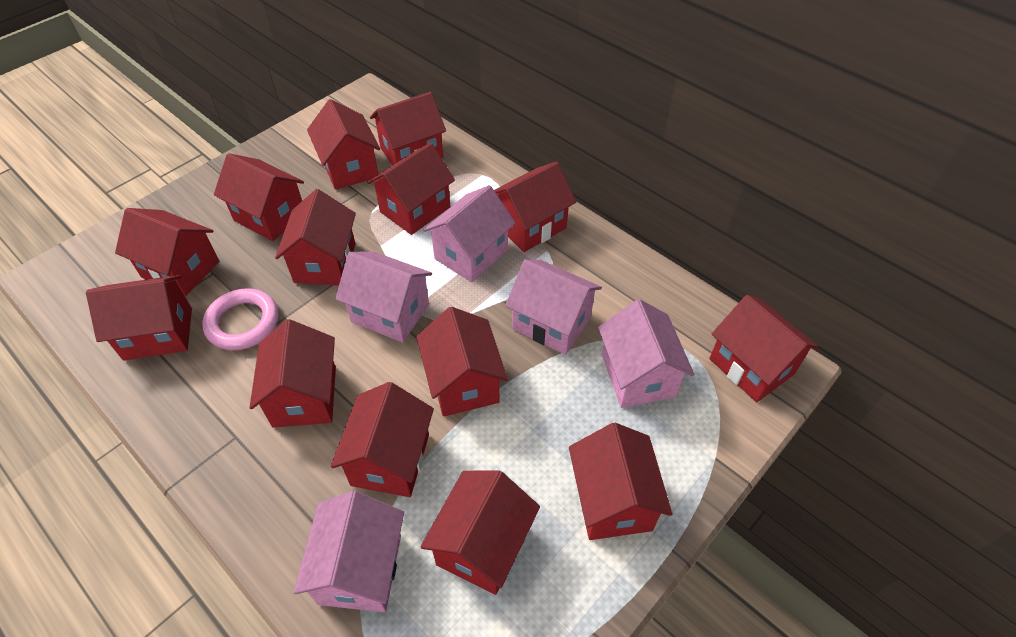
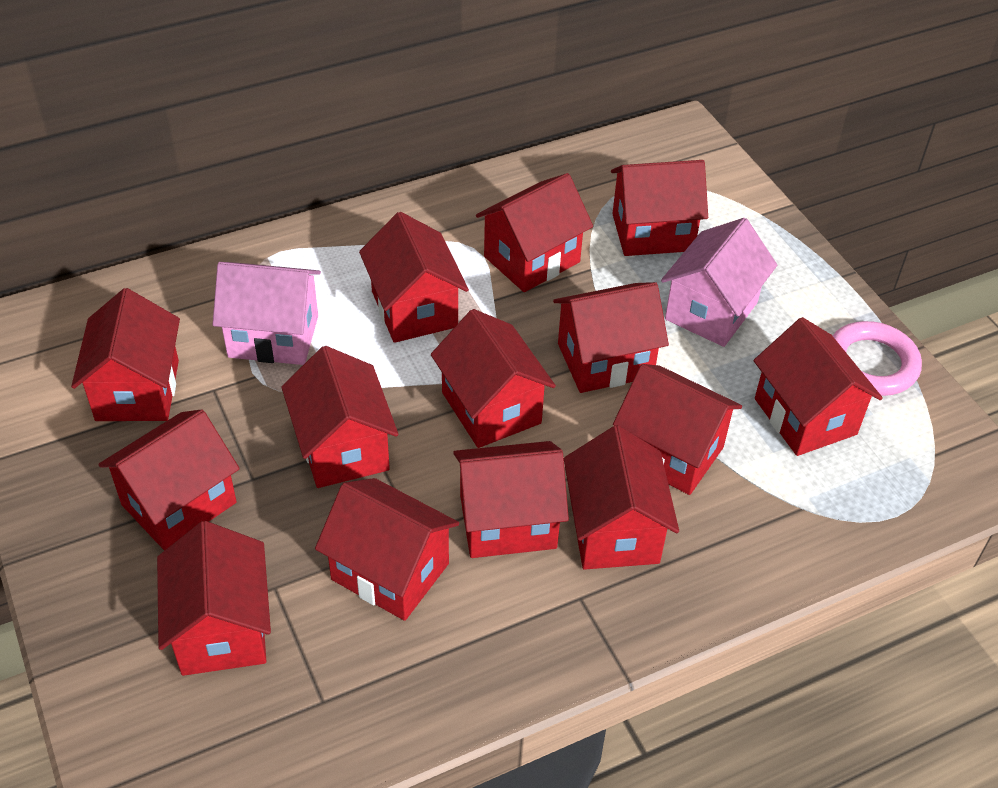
pink house: 5 -> 2

